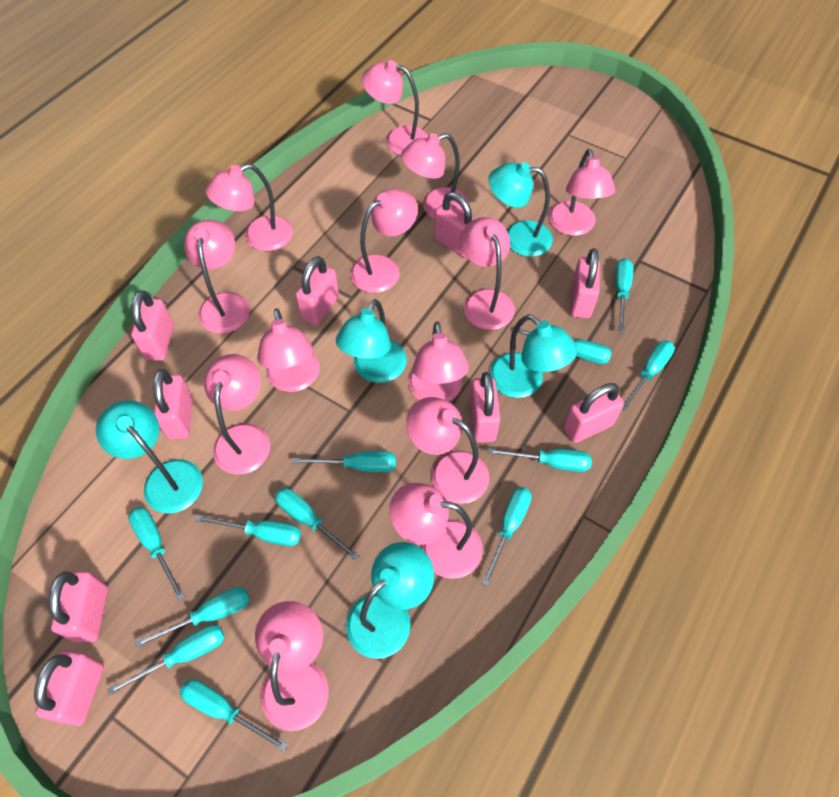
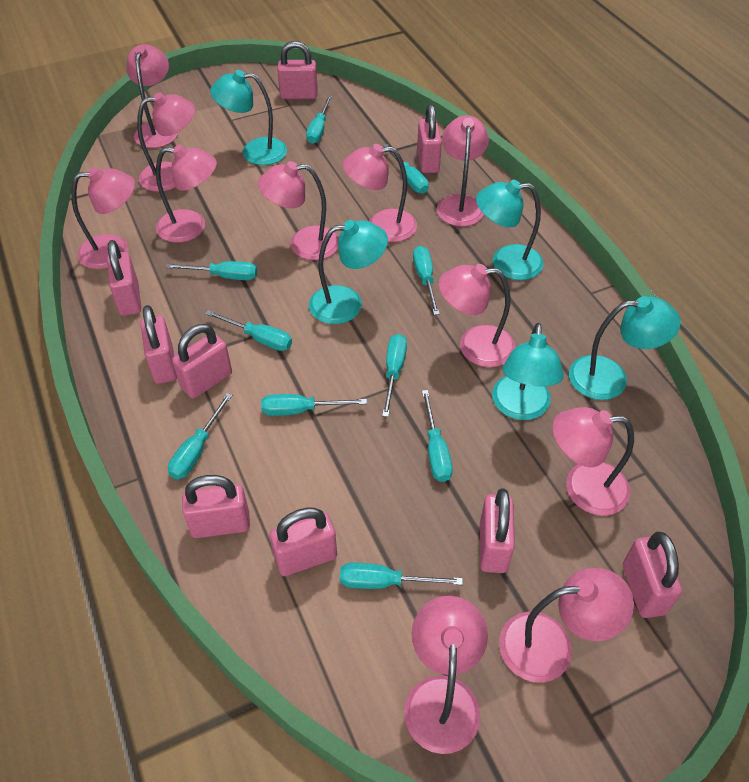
pink lamp: 13 -> 11
turquoise screwdriver: 12 -> 10

